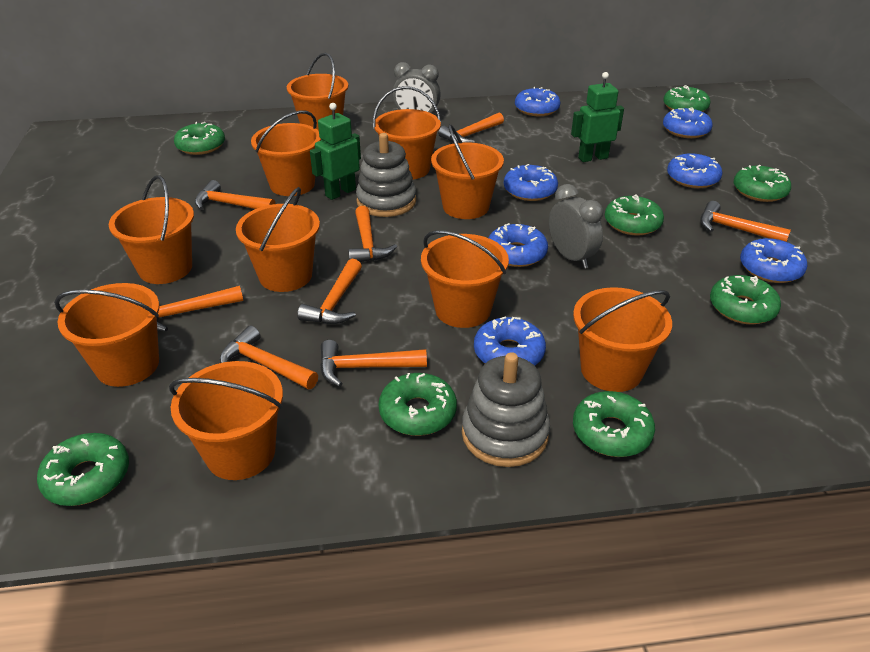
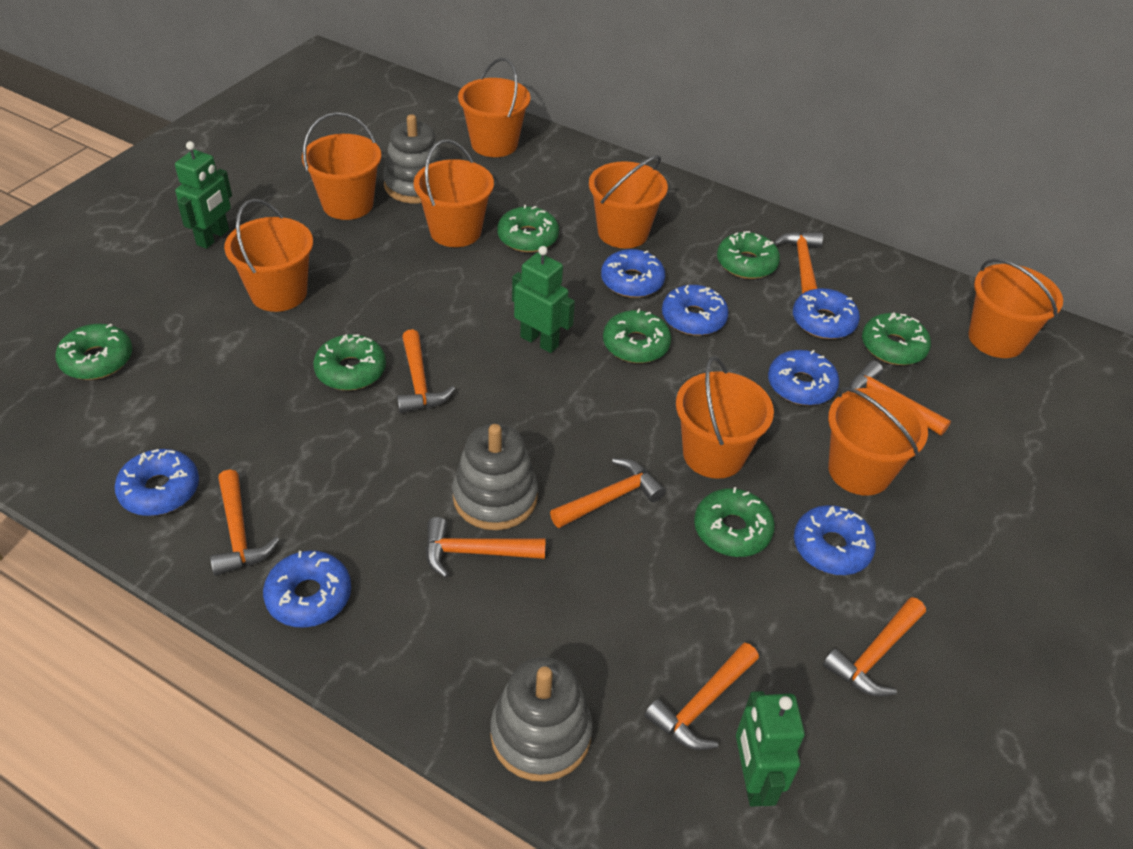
green donut: 8 -> 7
green robot: 2 -> 3
grey clock: 2 -> 0
grey stacking toy: 2 -> 3
orange bucket: 10 -> 8

